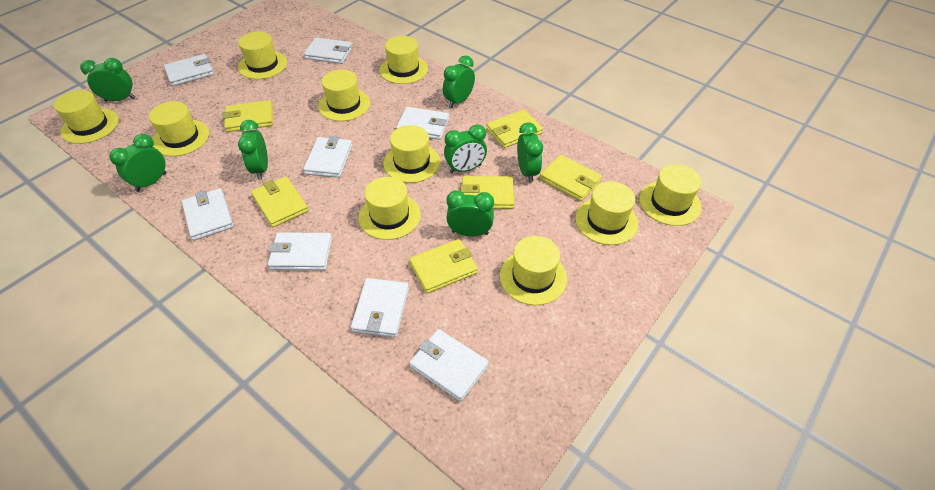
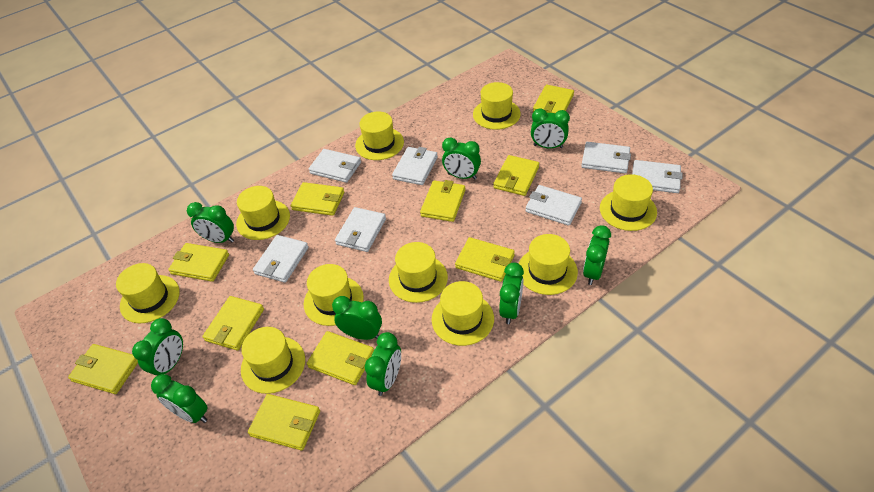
green clock: 7 -> 9
white wallet: 8 -> 7
yellow wallet: 6 -> 10

